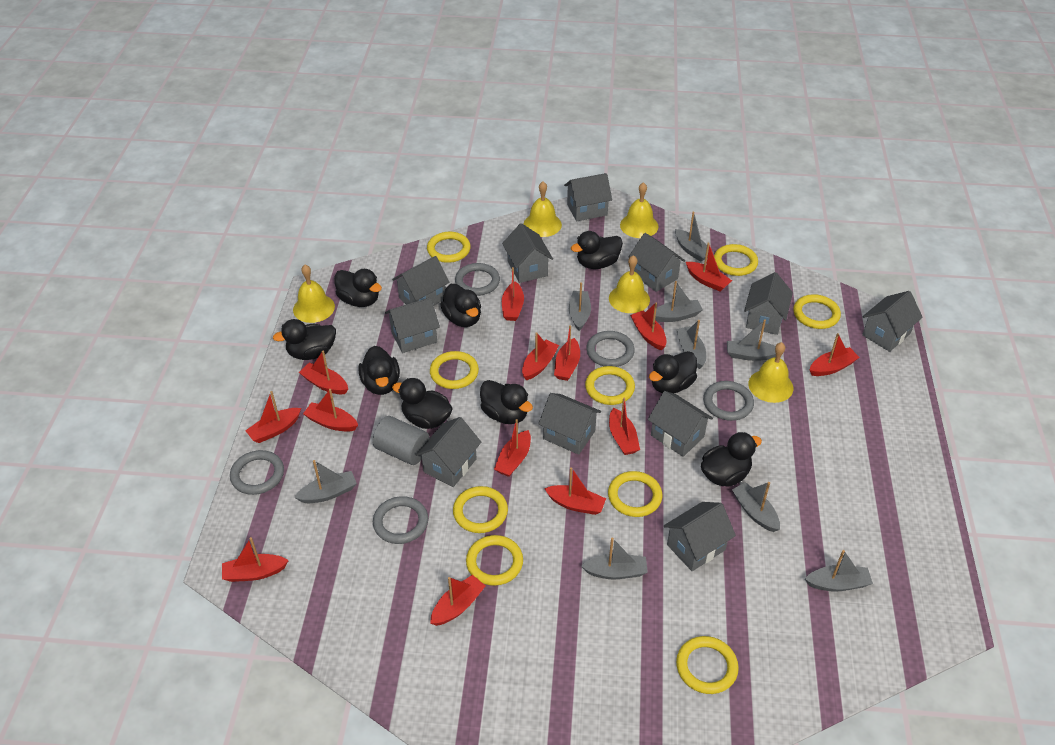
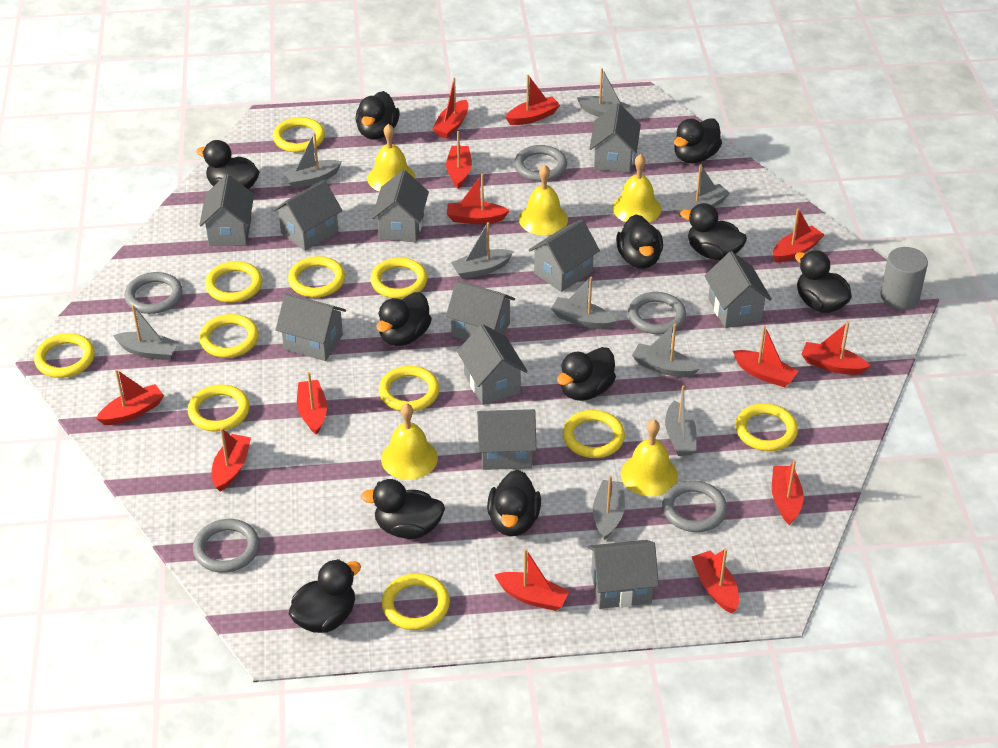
black duck: 9 -> 11
red boat: 14 -> 13
yellow ring: 9 -> 11

